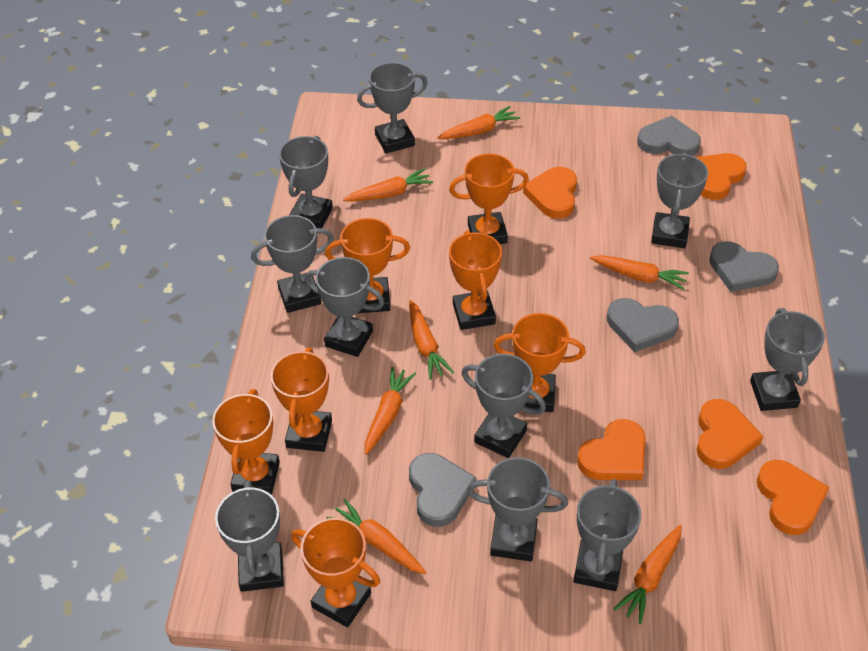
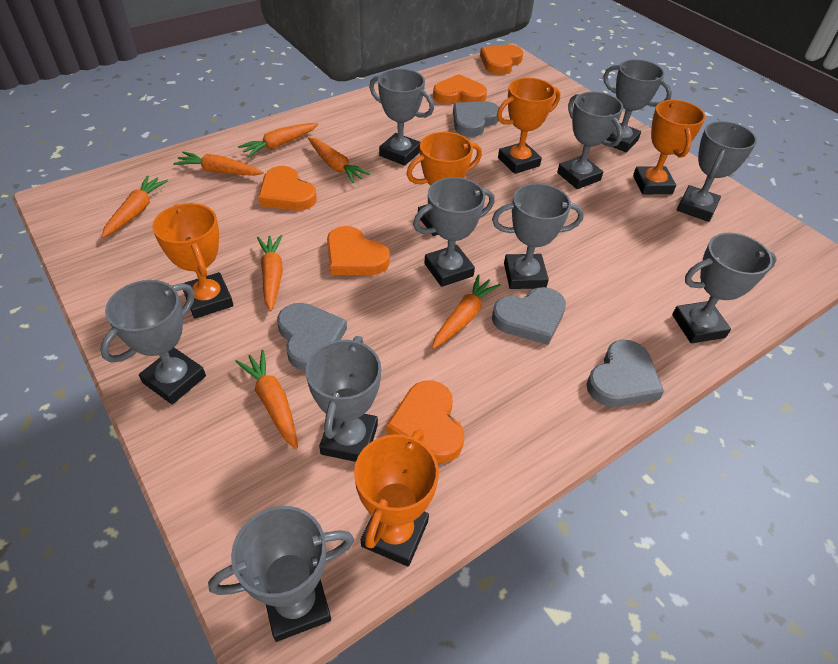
orange trophy: 7 -> 5

